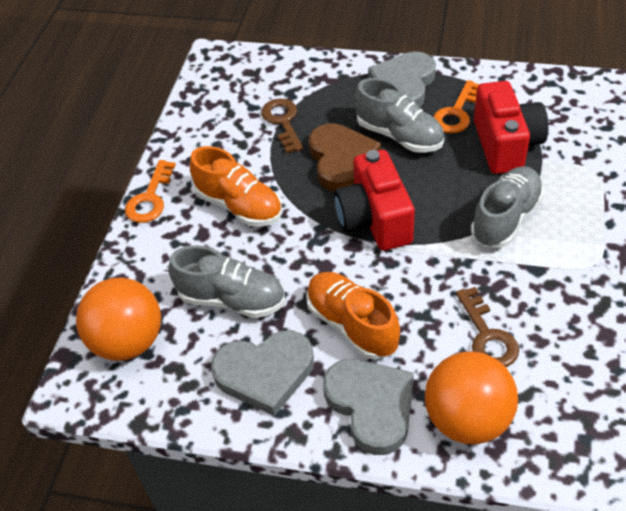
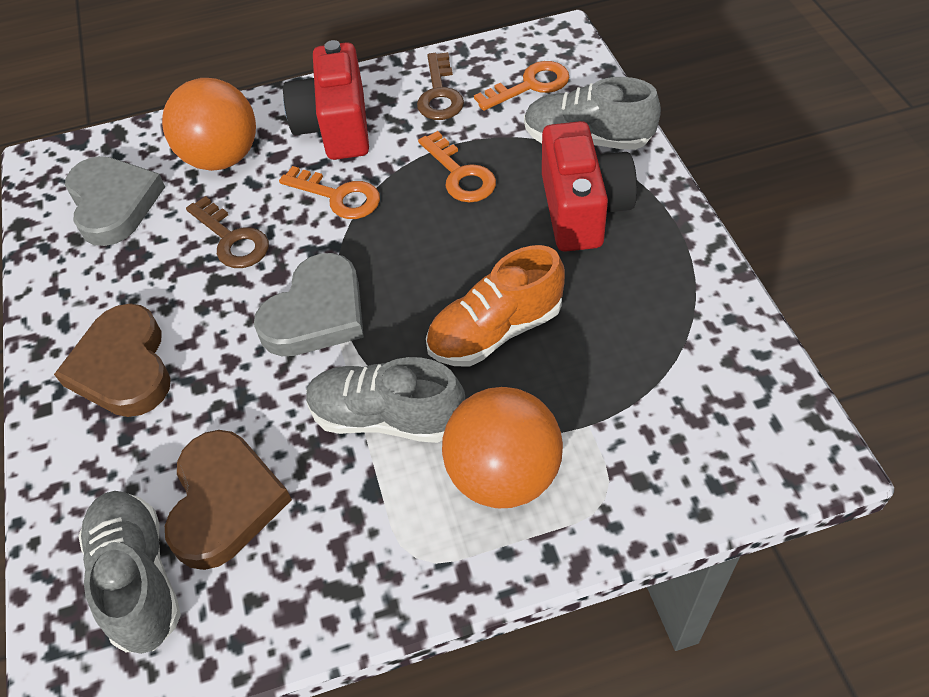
brown heart: 1 -> 2
grey heart: 3 -> 2
orange key: 2 -> 3
orange shoe: 2 -> 1

